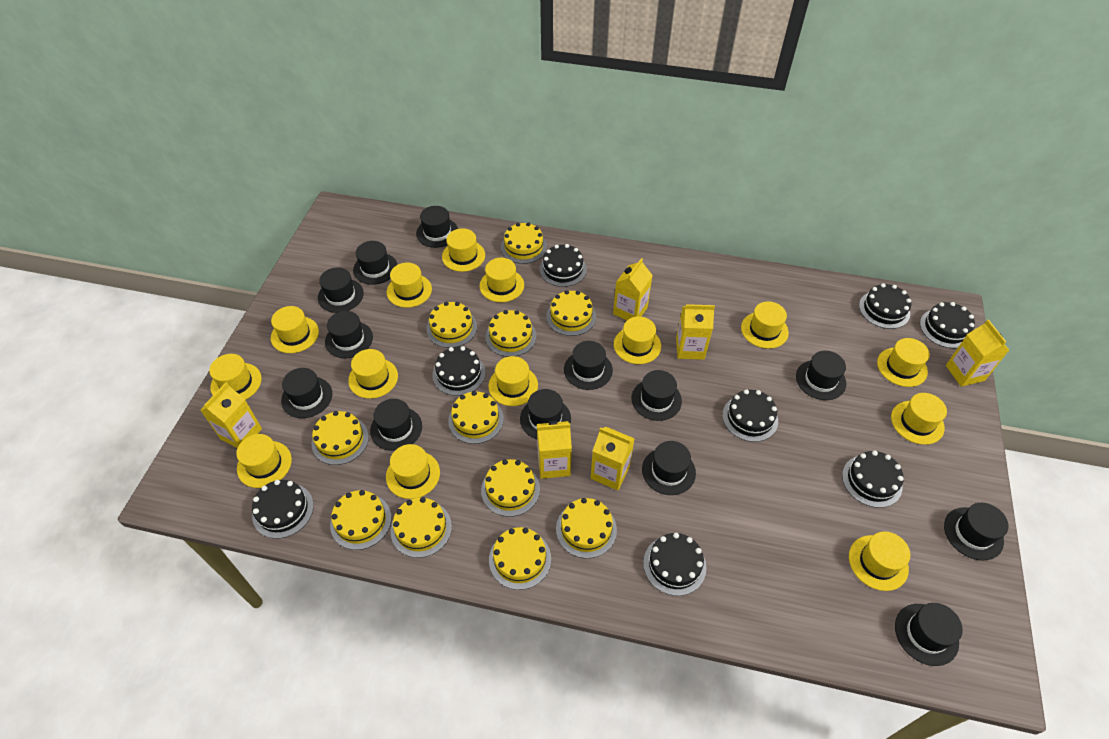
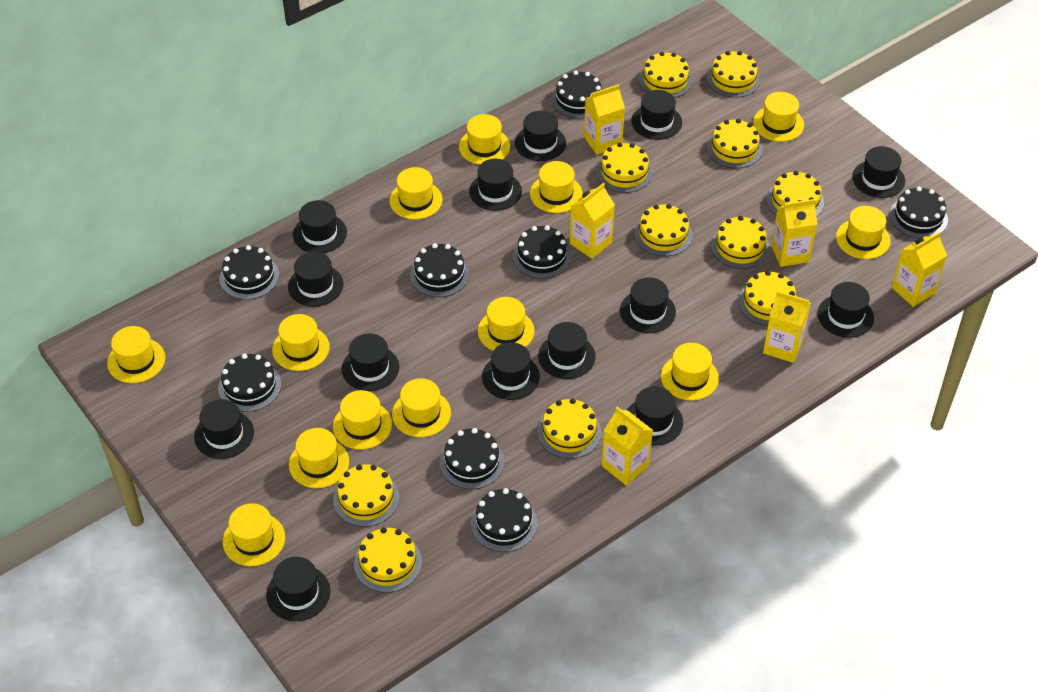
black hat: 13 -> 14
yellow hat: 14 -> 13

